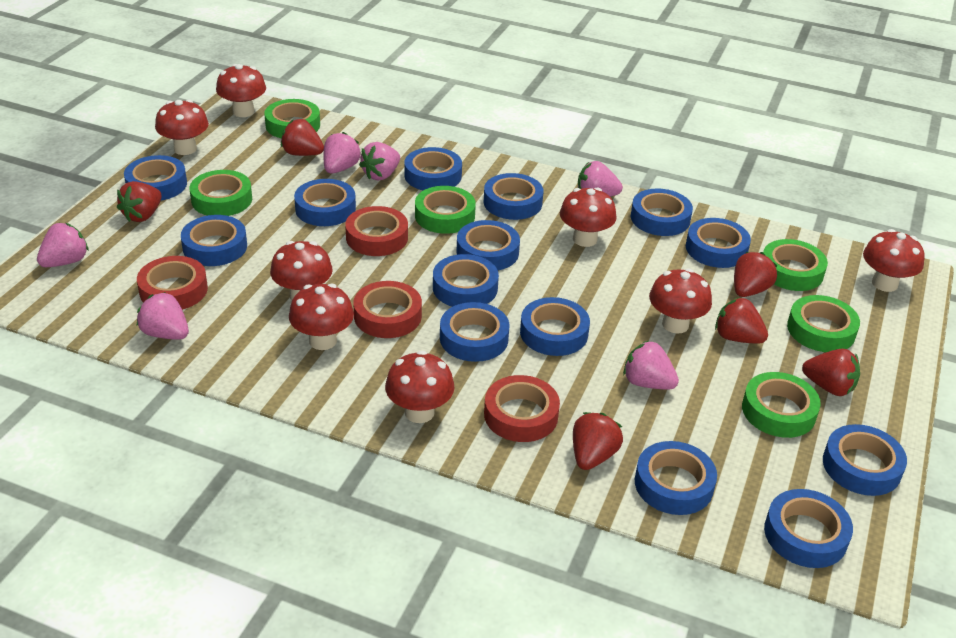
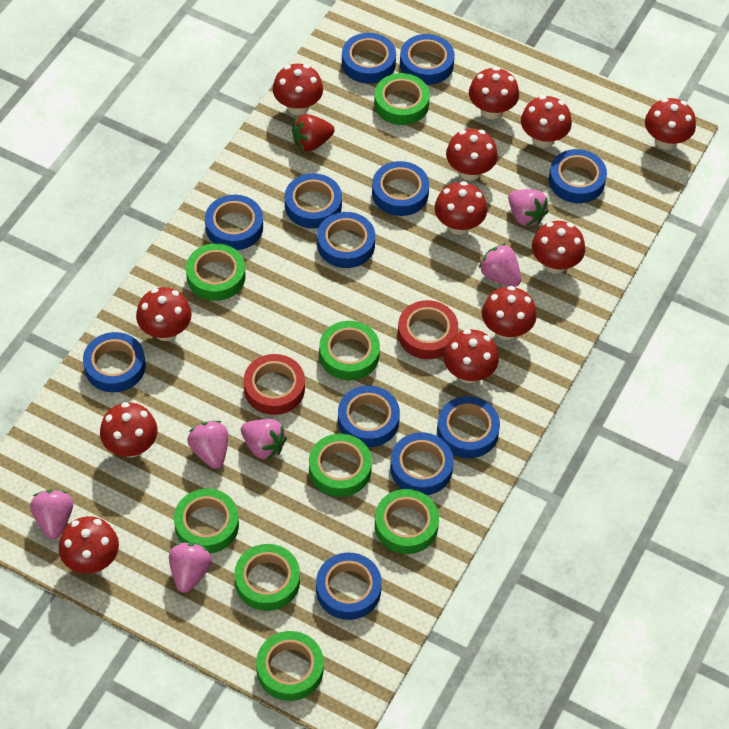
blue tape: 14 -> 12
green tape: 6 -> 8
red mushroom: 8 -> 12
red strawberry: 6 -> 1
red tape: 4 -> 2

